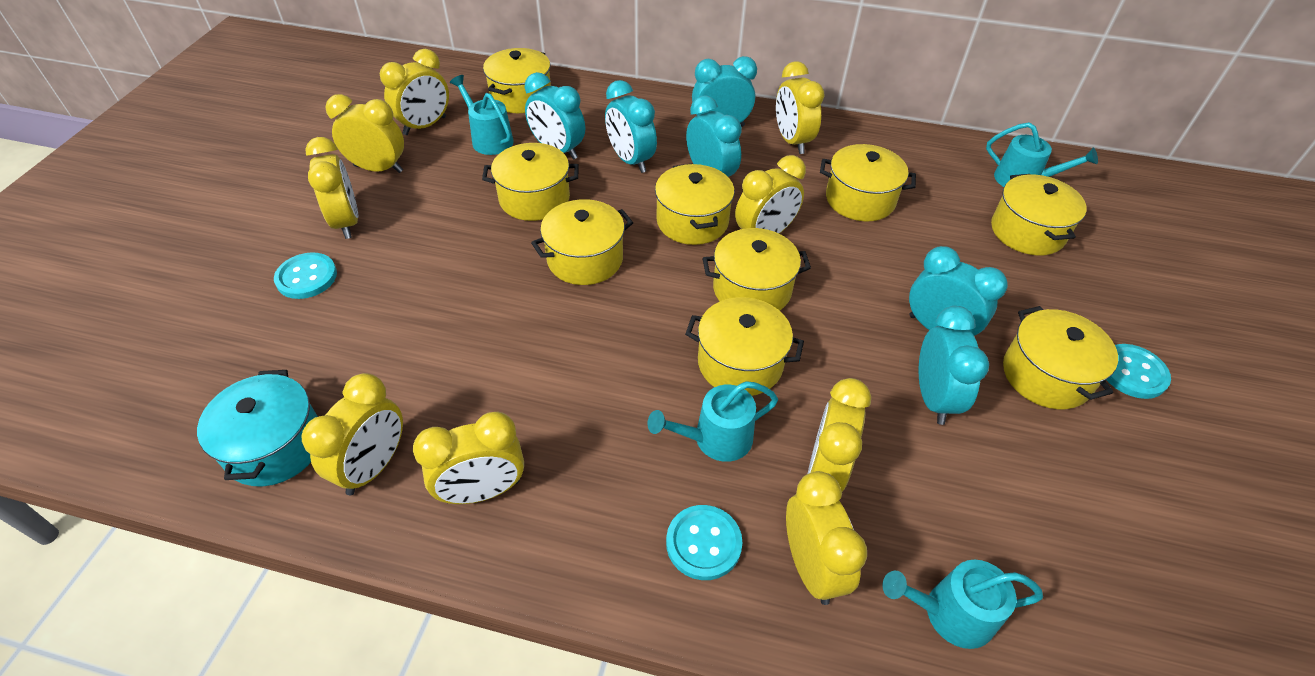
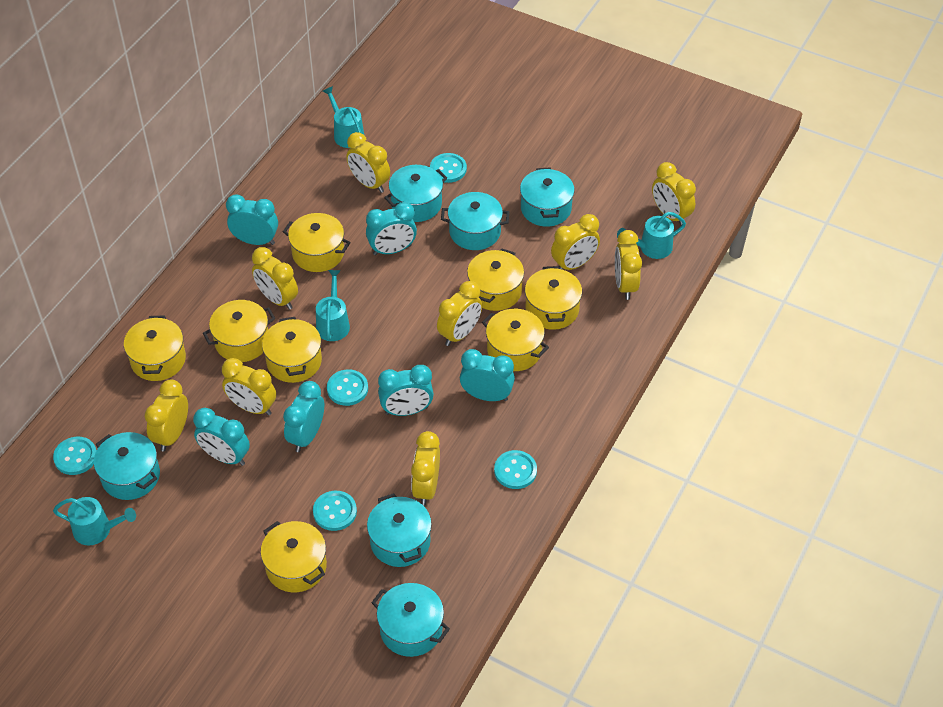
turquoise button: 3 -> 5
turquoise pot: 1 -> 6
yellow pot: 9 -> 8

